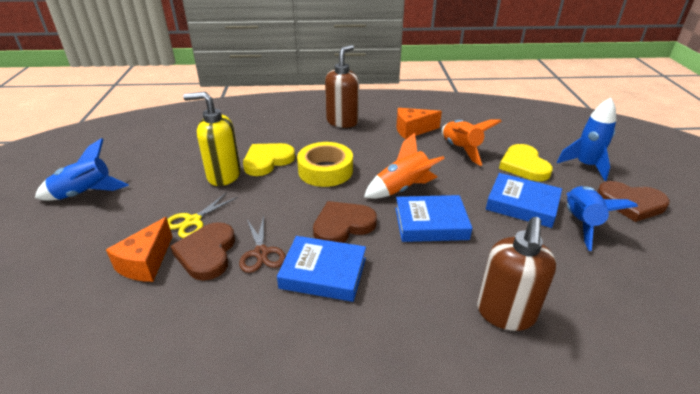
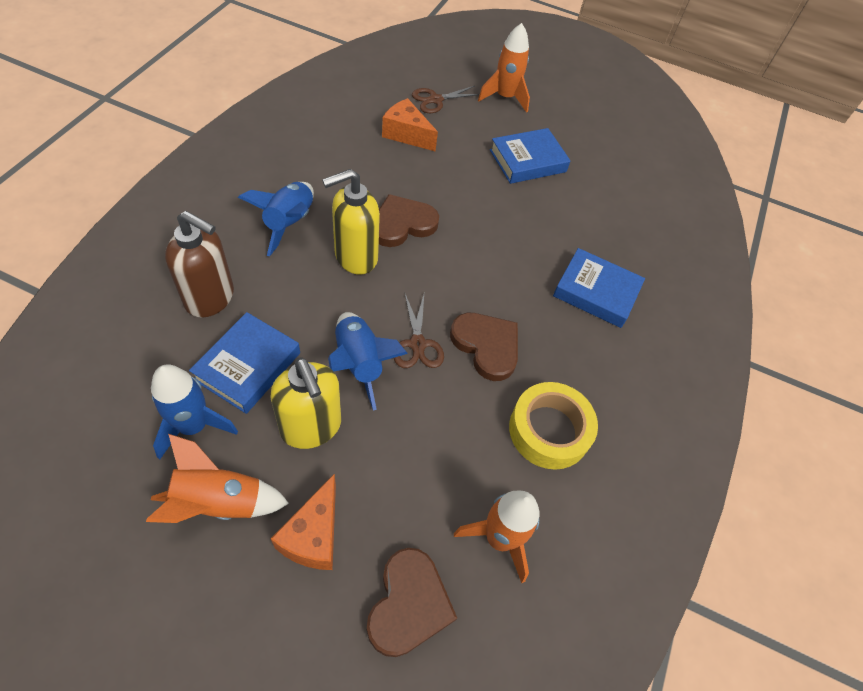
brown scissors: 1 -> 2
brown soap dispenser: 2 -> 1
orange rocket: 2 -> 3
yellow heart: 2 -> 0
yellow scissors: 1 -> 0
yellow soap dispenser: 1 -> 2

